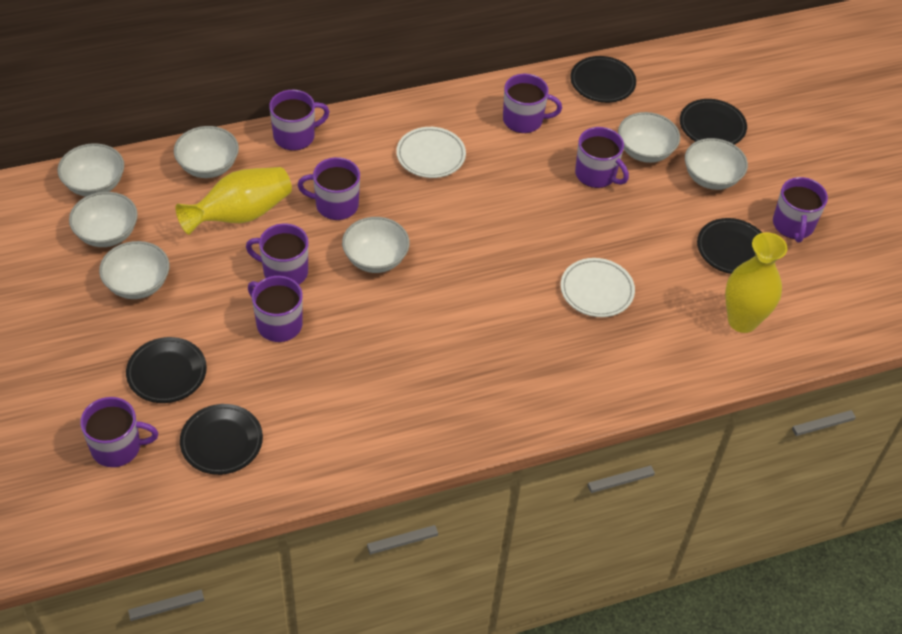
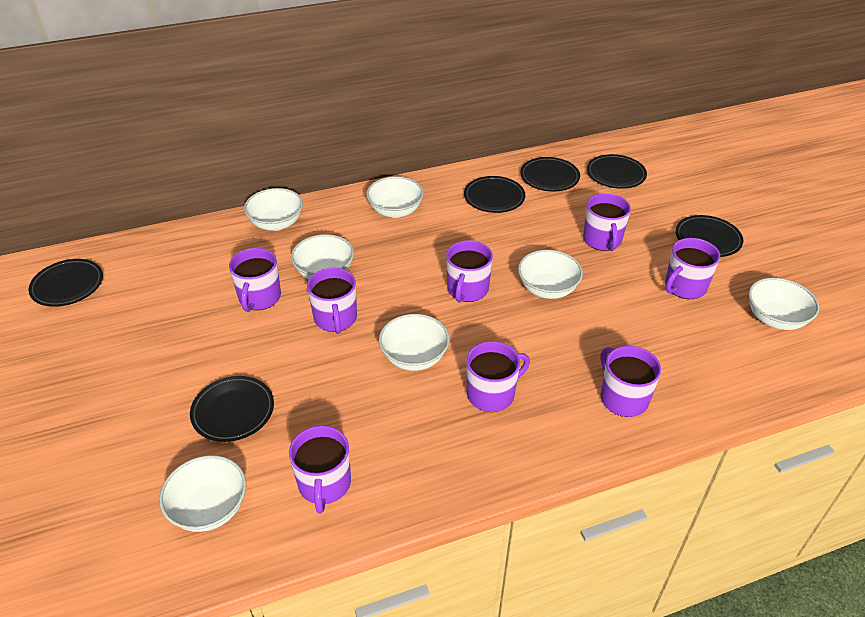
black plate: 5 -> 6
white plate: 2 -> 0
yellow vase: 2 -> 0

